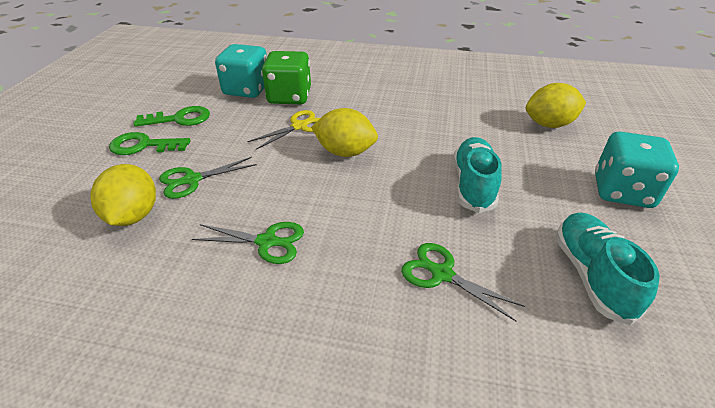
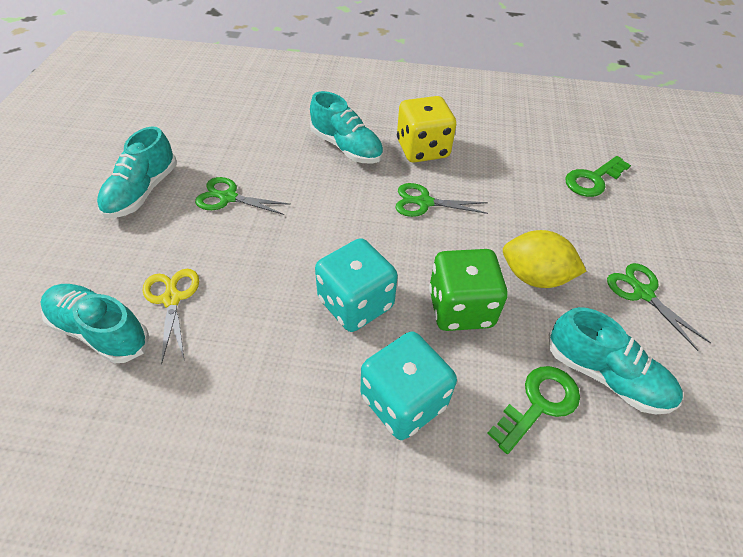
turquoise shoe: 2 -> 4
yellow dice: 0 -> 1
yellow lemon: 3 -> 1

